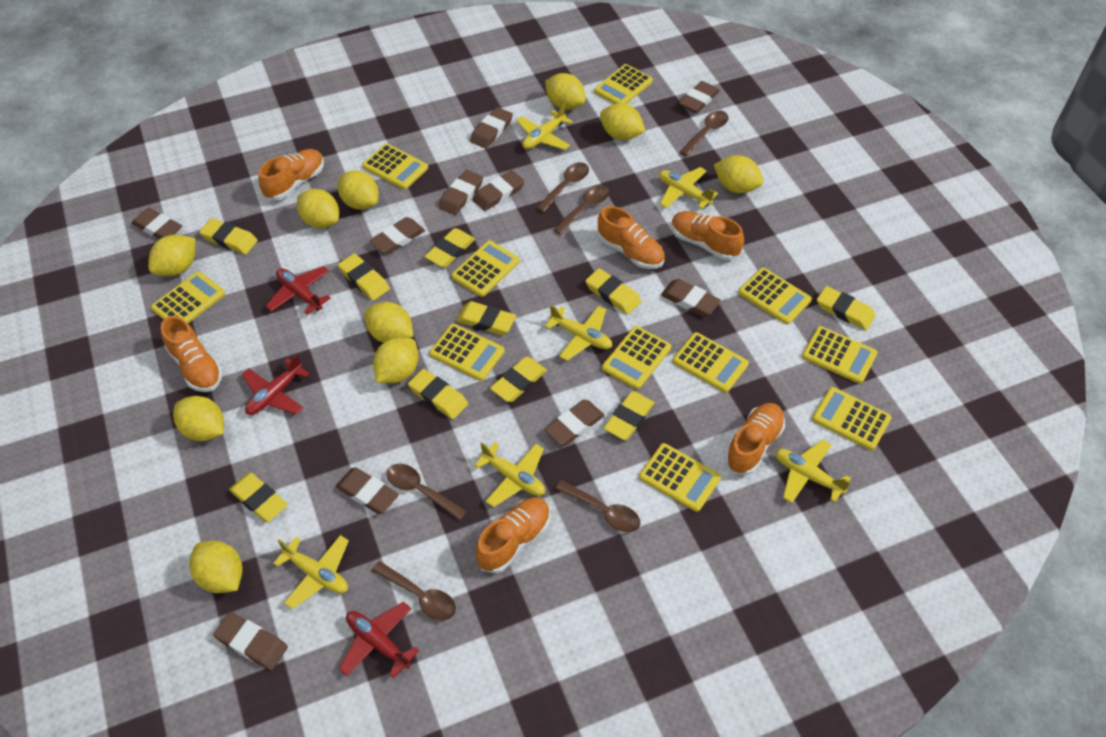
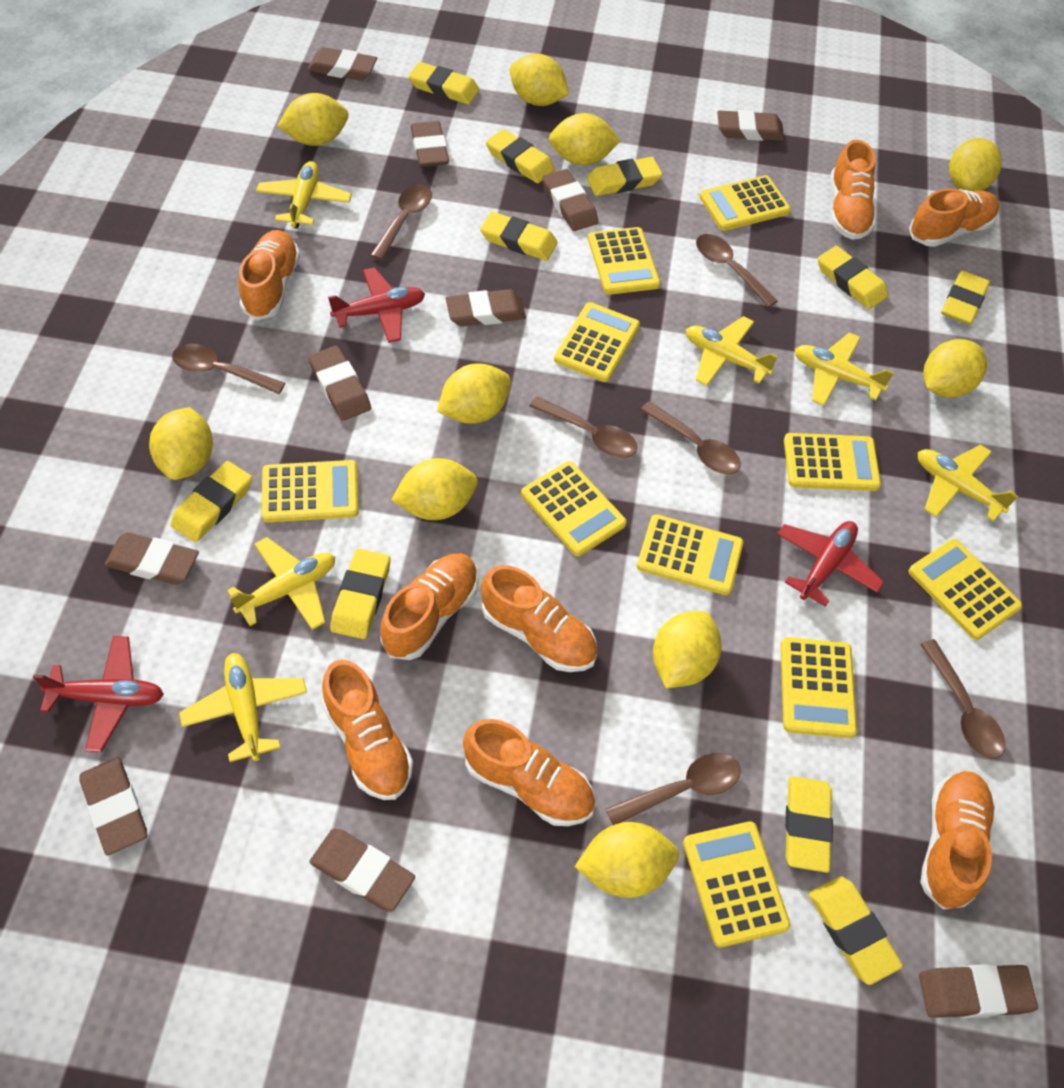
brown spoon: 6 -> 7
orange shoe: 6 -> 8
yellow calculator: 11 -> 10

